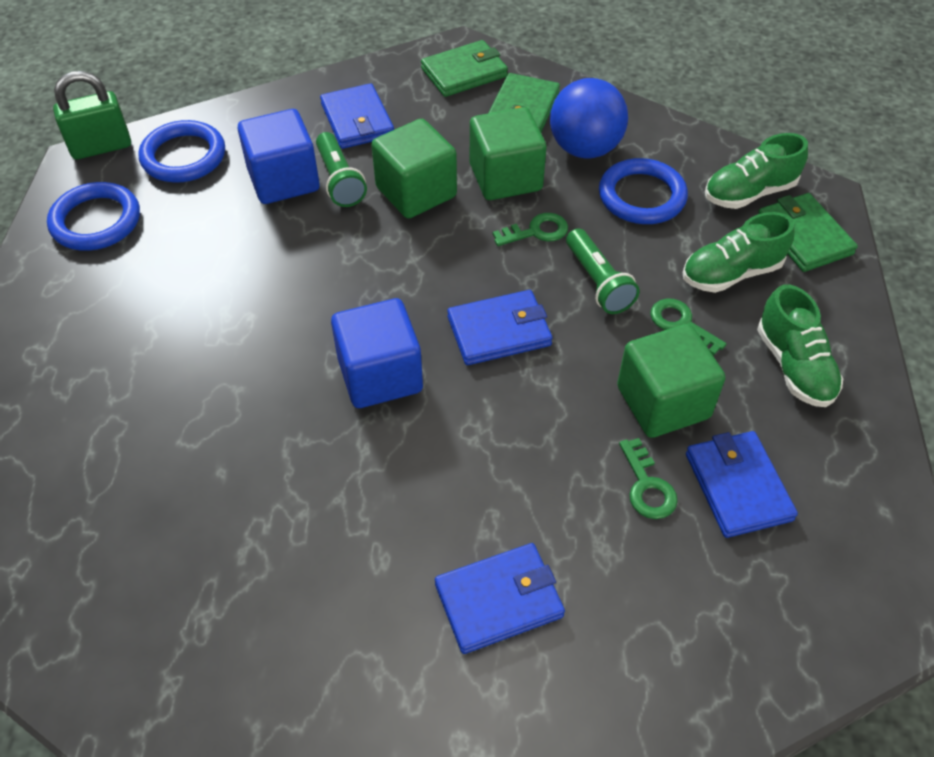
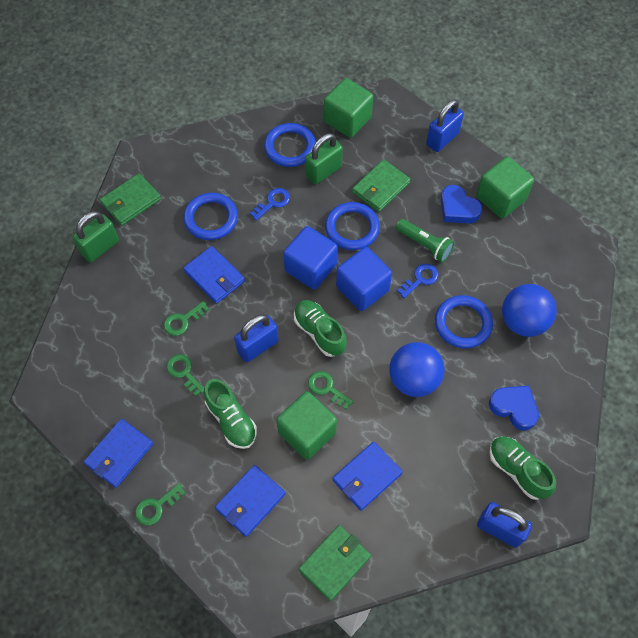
blue ball: 1 -> 2
blue heart: 0 -> 2
blue key: 0 -> 2
blue padlock: 0 -> 3
blue ring: 3 -> 4
green flashlight: 2 -> 1
green key: 3 -> 4
green padlock: 1 -> 2

